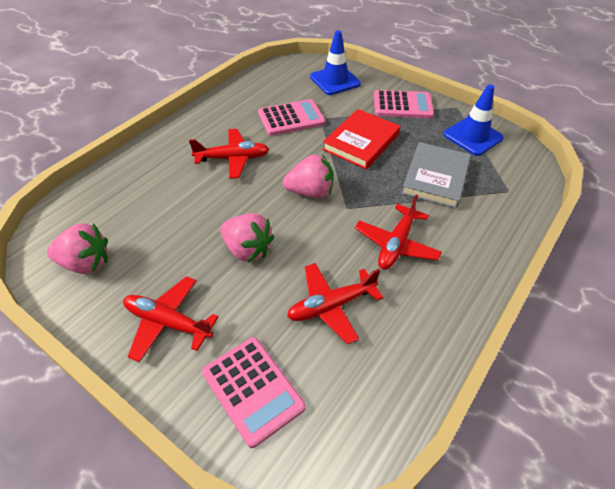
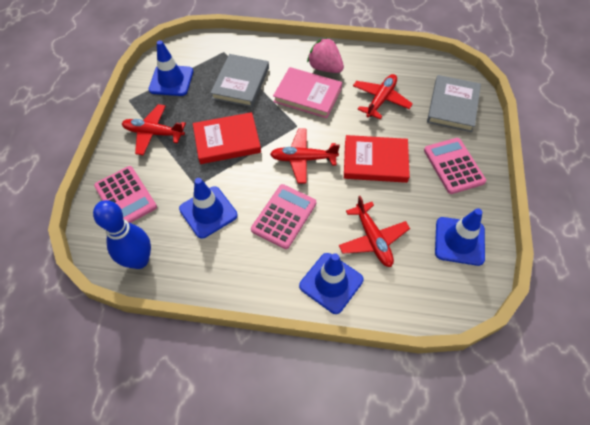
blue bowling pin: 0 -> 1
blue traffic cone: 2 -> 4
grey book: 1 -> 2
pink book: 0 -> 1
pink strawberry: 3 -> 1
red book: 1 -> 2

